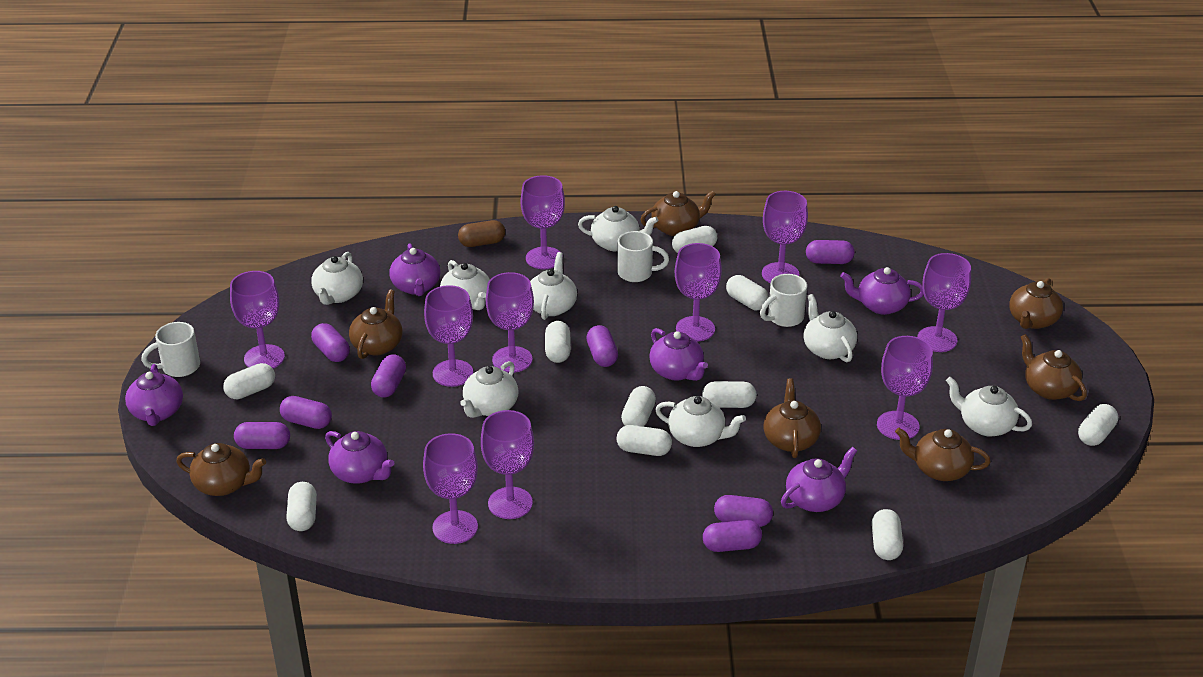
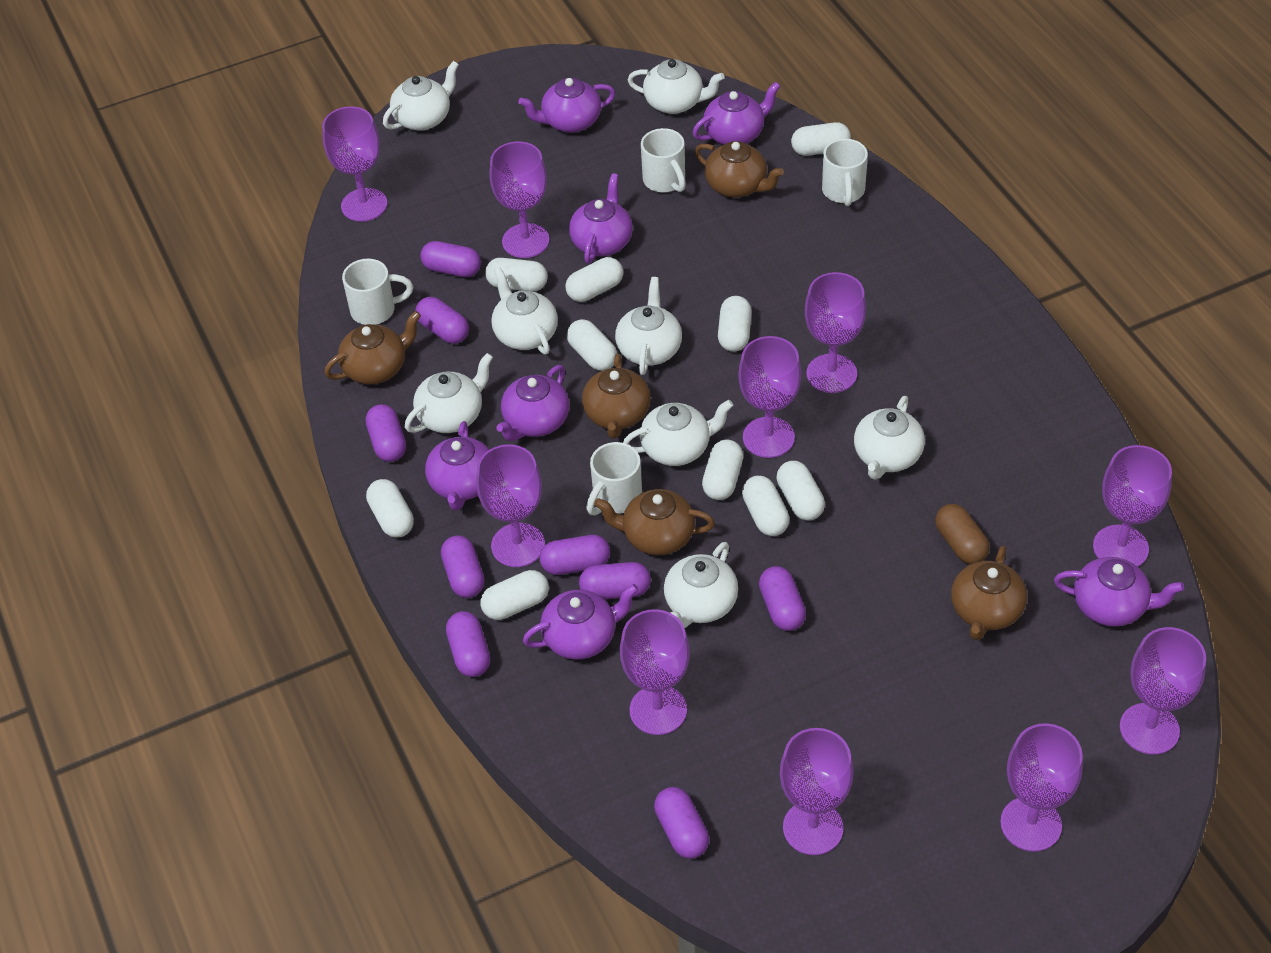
brown teapot: 7 -> 5
purple capsule: 8 -> 9
purple teapot: 6 -> 7
white mug: 3 -> 4

